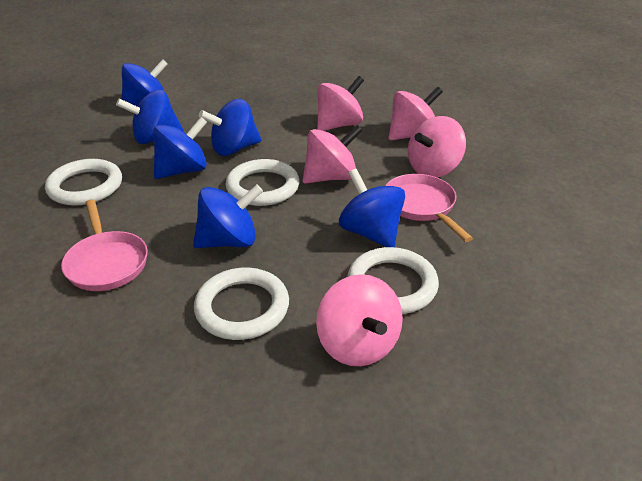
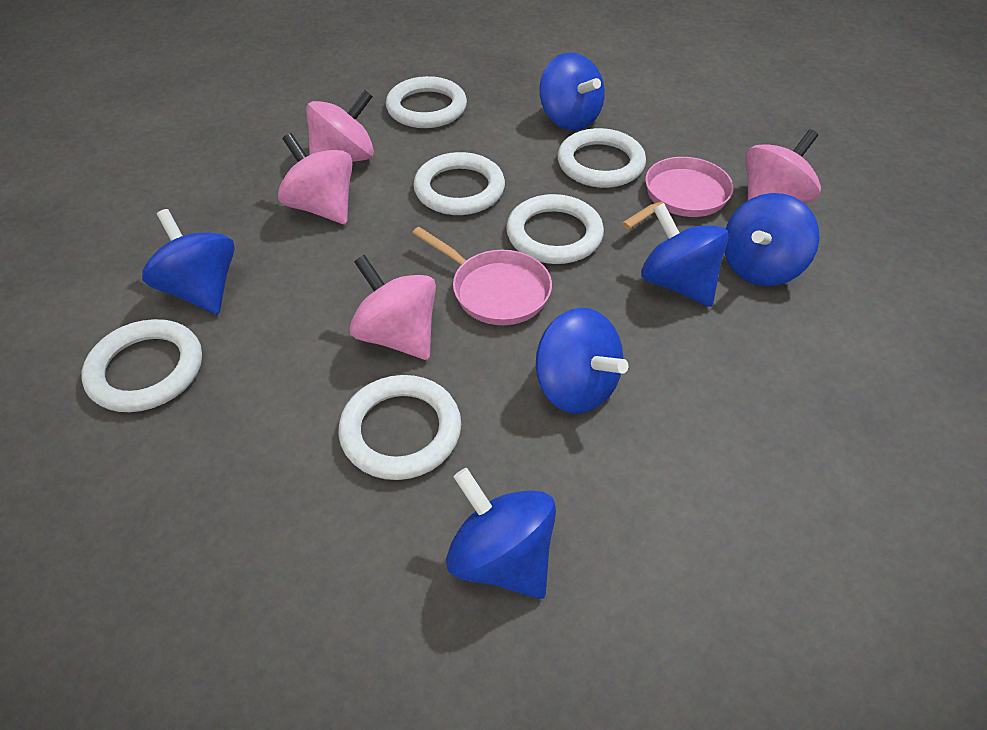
pink spinning top: 5 -> 4
white ring: 4 -> 6

